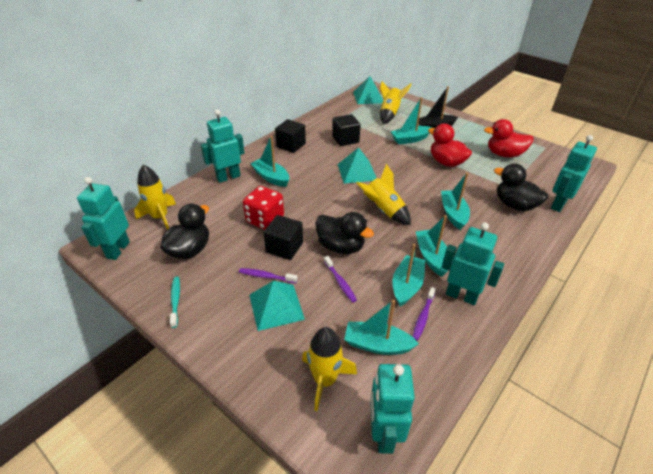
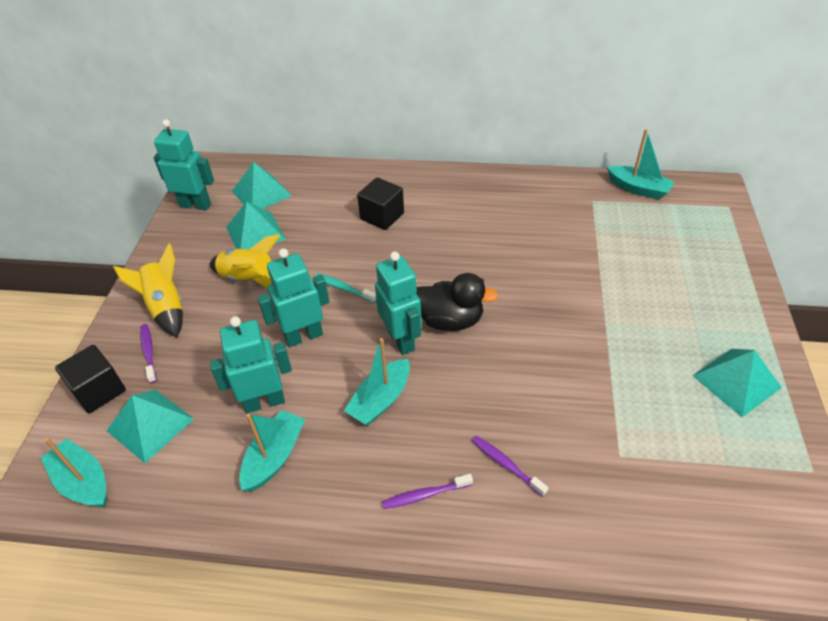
black boat: 1 -> 0
black cube: 3 -> 2
black duck: 3 -> 1
red dice: 1 -> 0
red duck: 2 -> 0
turquoise boat: 6 -> 4
turquoise pyramid: 3 -> 4
turquoise robot: 5 -> 4
yellow rocket: 4 -> 2

